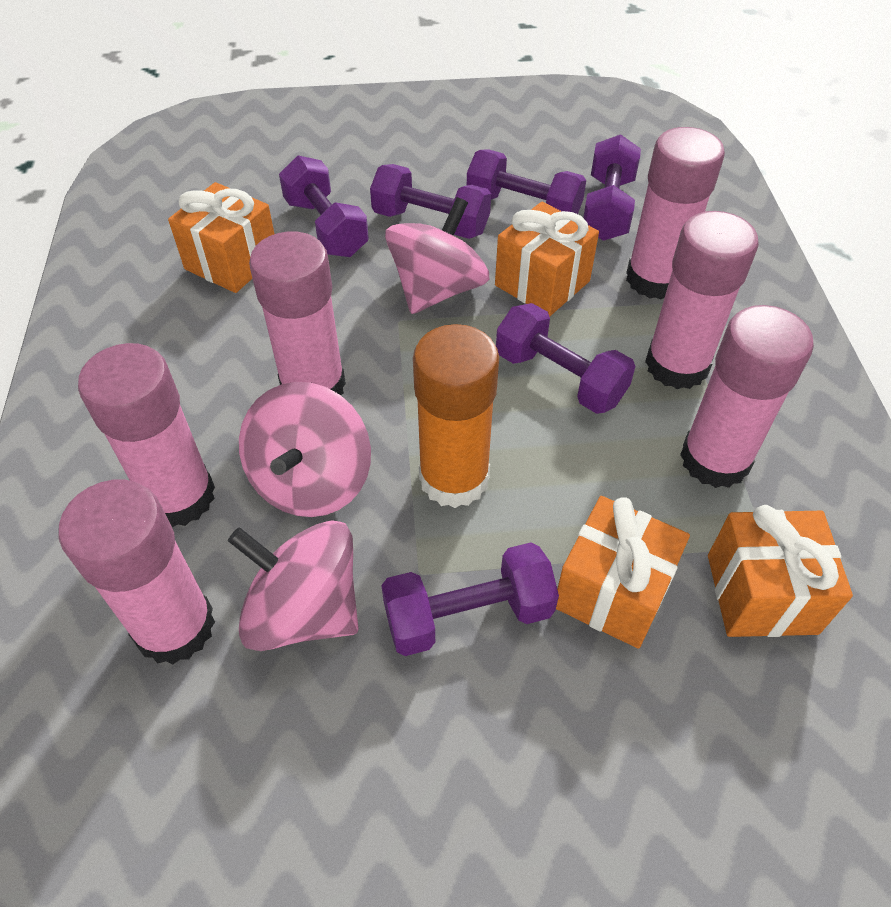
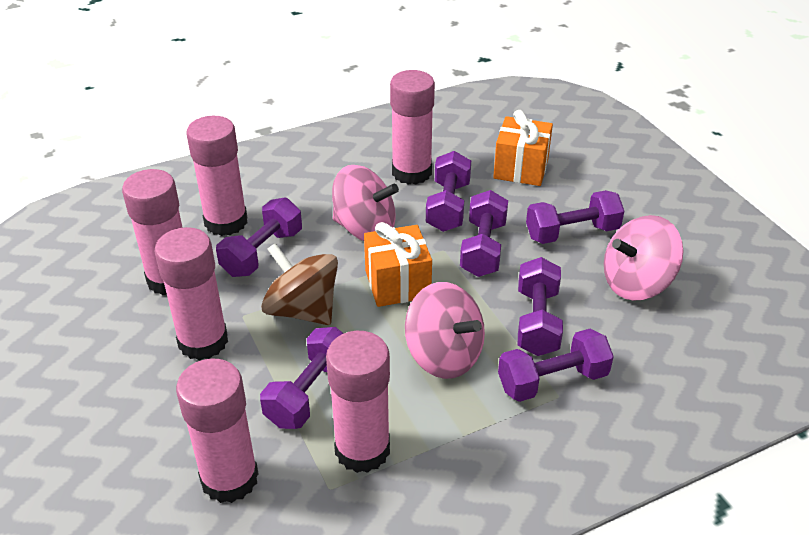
brown spinning top: 0 -> 1
orange gift: 4 -> 2
orange glue stick: 1 -> 0
purple dumbbell: 6 -> 7

